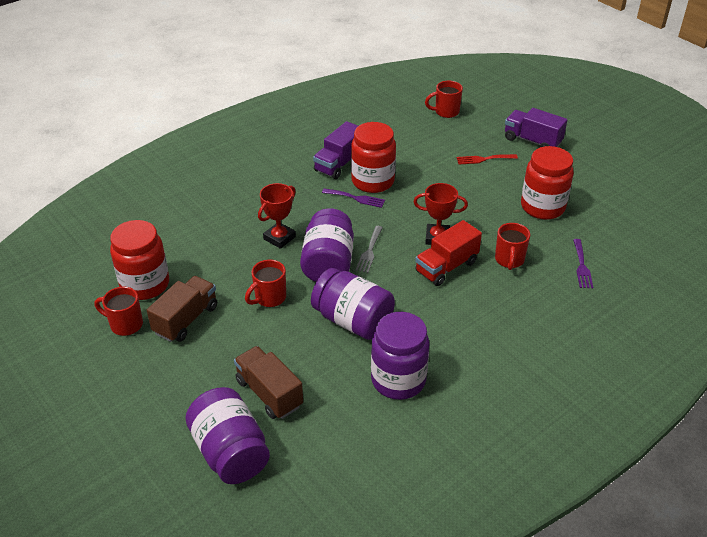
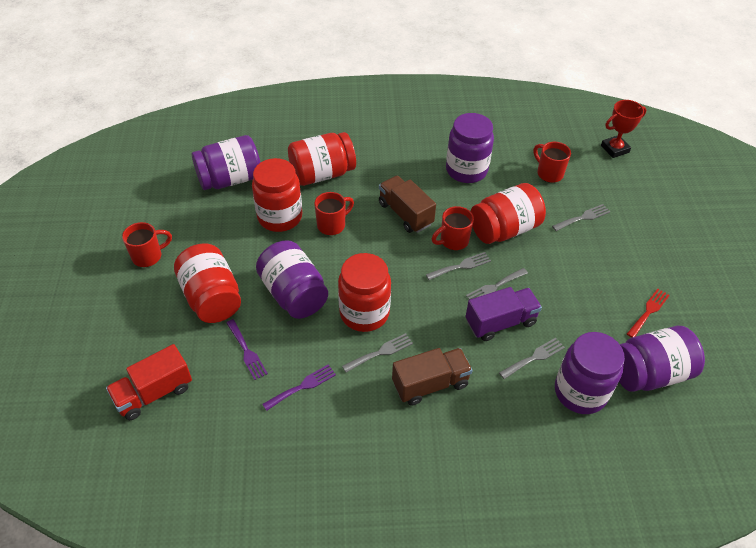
grey fork: 1 -> 5
purple jar: 4 -> 5
purple truck: 2 -> 1
red jar: 3 -> 5
red trophy: 2 -> 1

